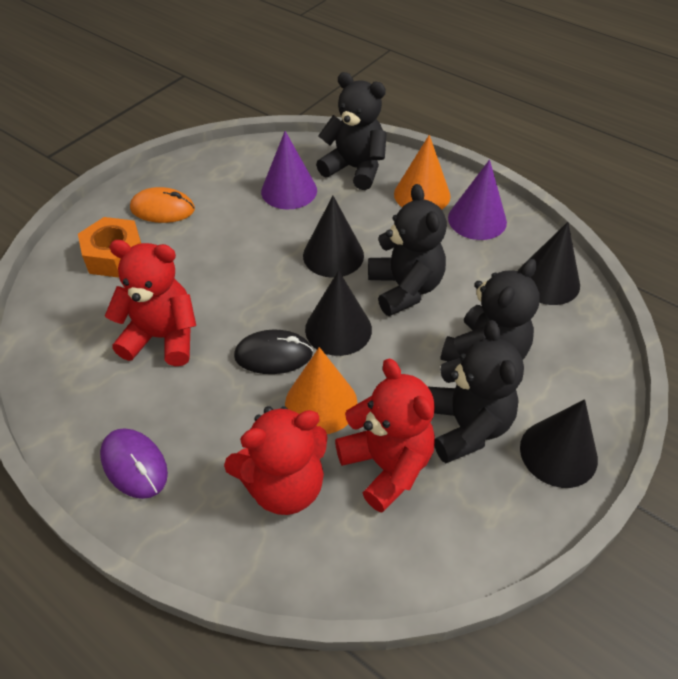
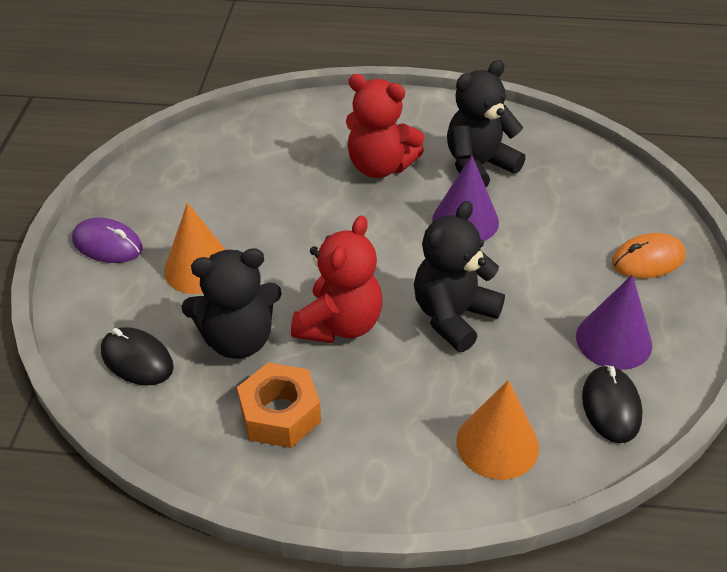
black cone: 4 -> 0
black mouse: 1 -> 2
black teddy bear: 4 -> 3
red teddy bear: 3 -> 2

